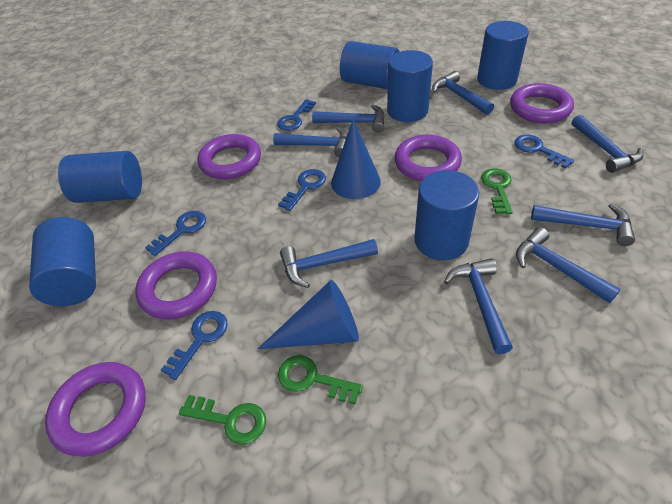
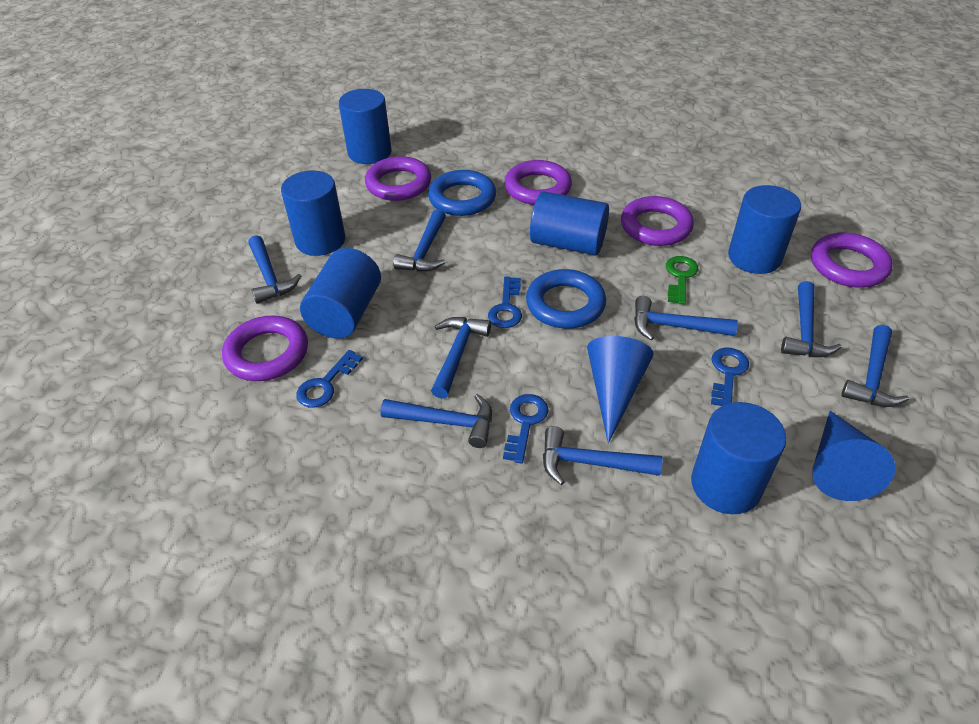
blue key: 5 -> 4
blue ring: 0 -> 2
green key: 3 -> 1

